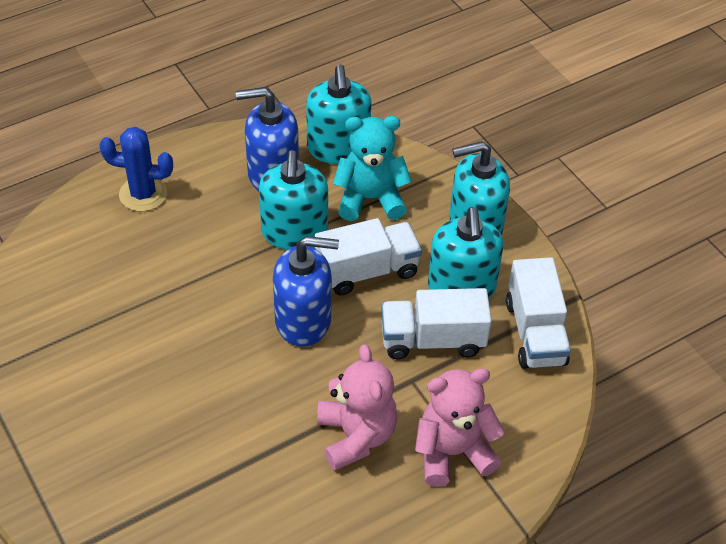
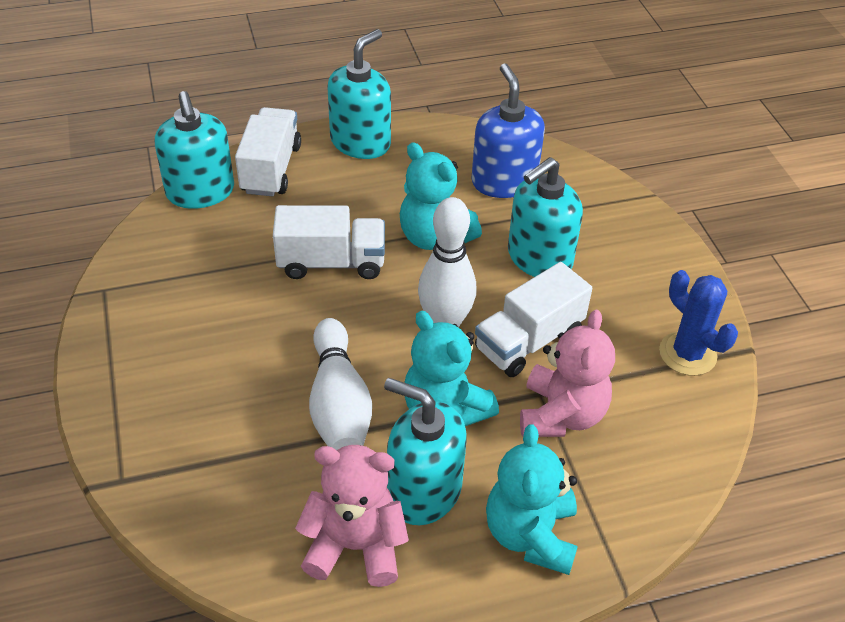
blue soap dispenser: 2 -> 1
turquoise teddy bear: 1 -> 3
white bowling pin: 0 -> 2

